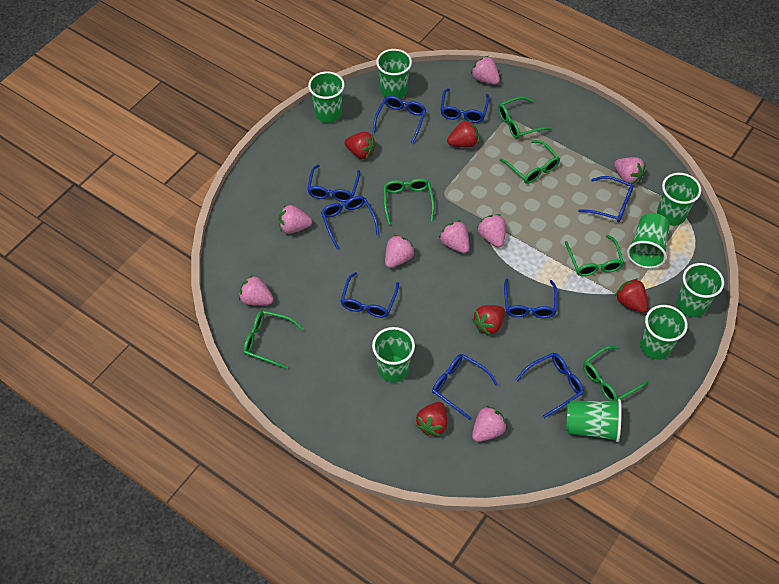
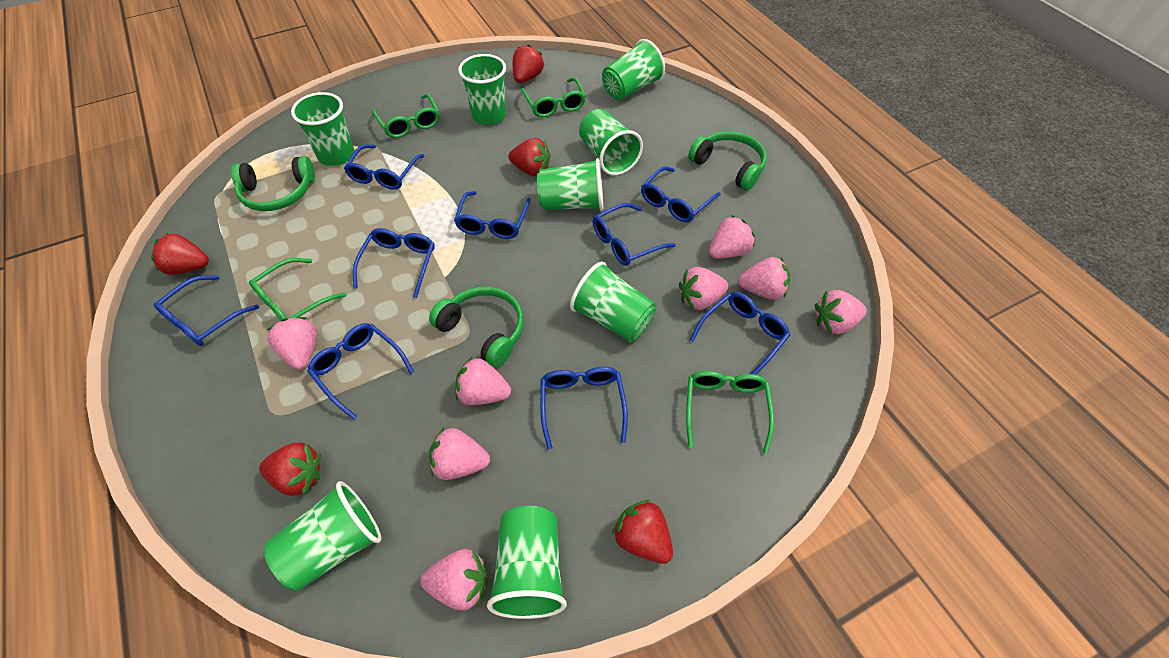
green glasses: 6 -> 4
green headphones: 0 -> 3

